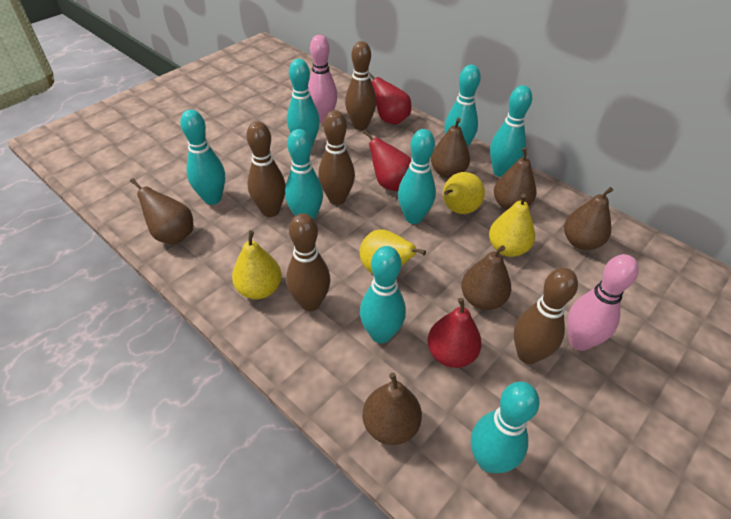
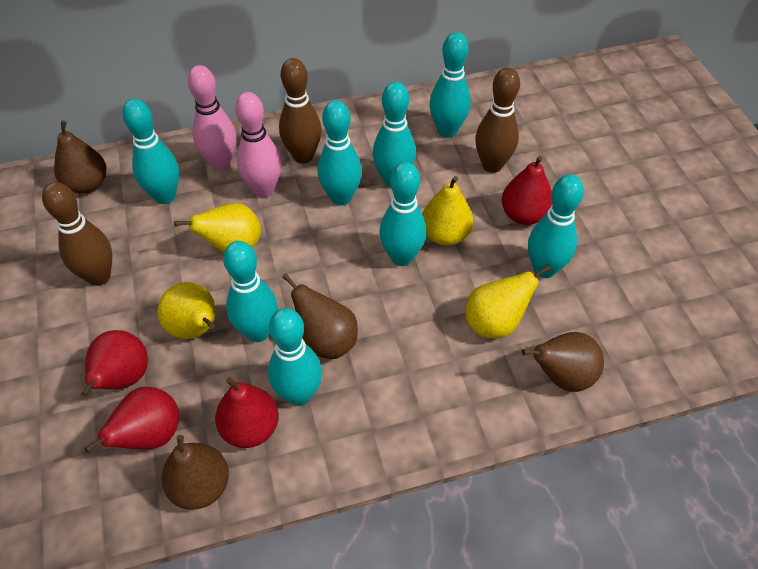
brown bowling pin: 5 -> 3
brown pear: 6 -> 4
red pear: 3 -> 4

